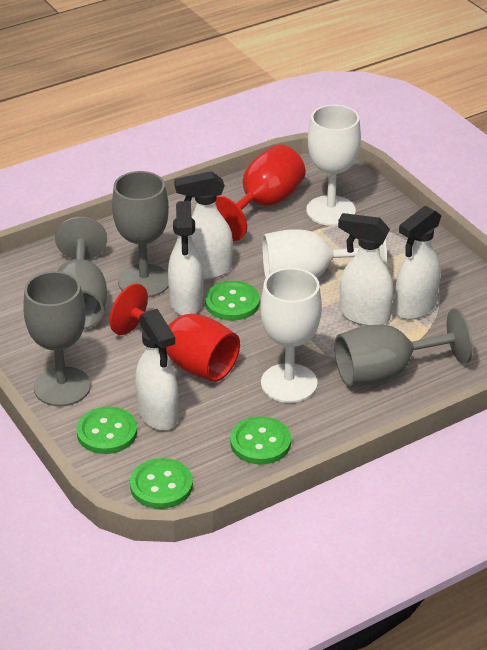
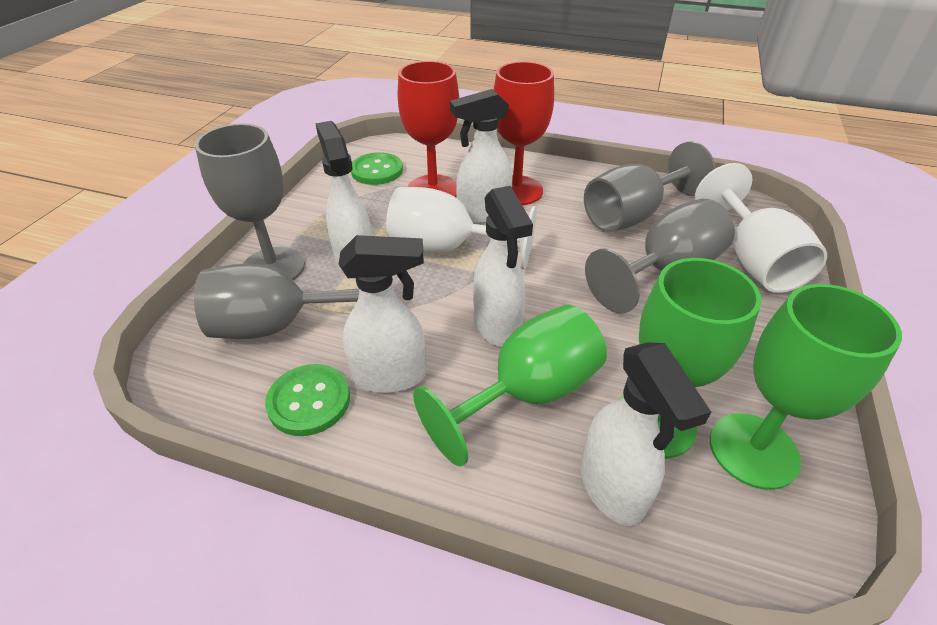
green button: 4 -> 2
green goblet: 0 -> 3
white goblet: 3 -> 2

